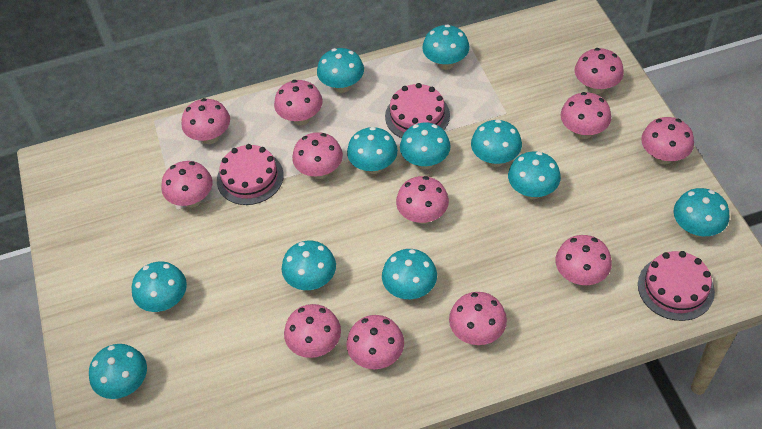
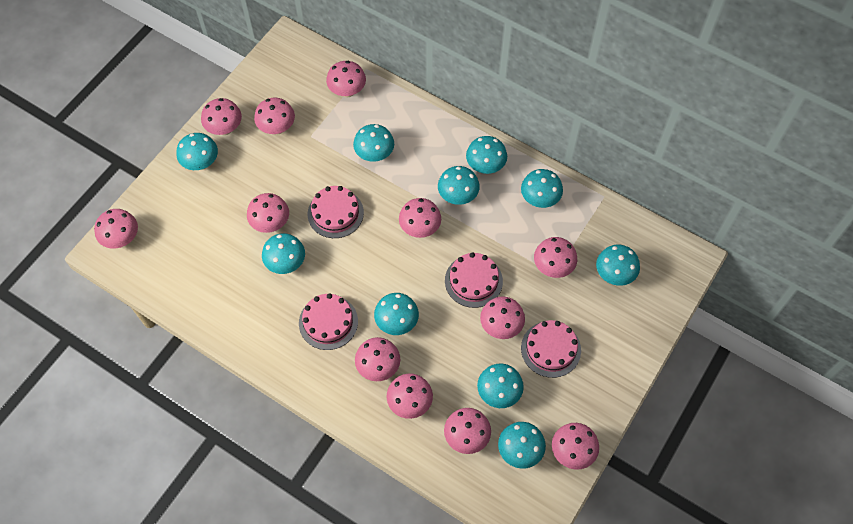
pink cake: 3 -> 4
turquoise mushroom: 11 -> 10

